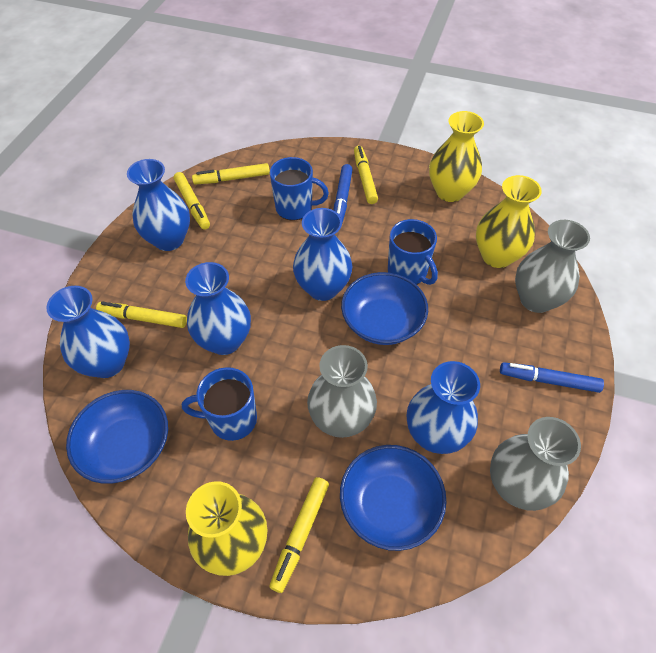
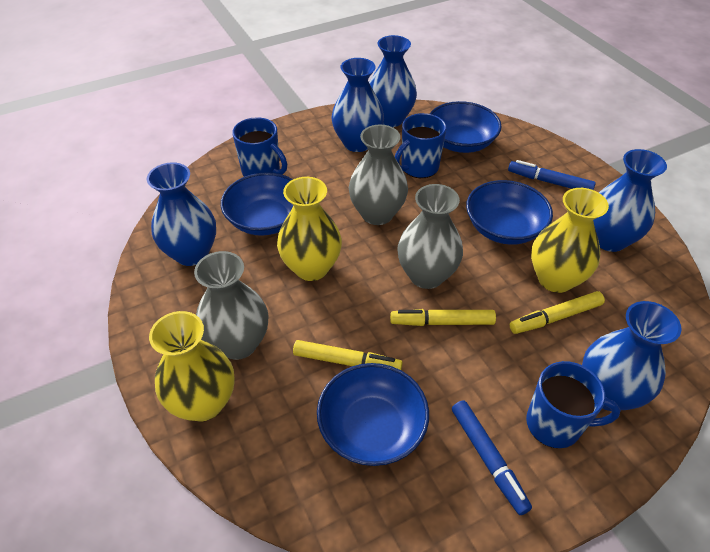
blue bowl: 3 -> 4
yellow marker: 5 -> 3

